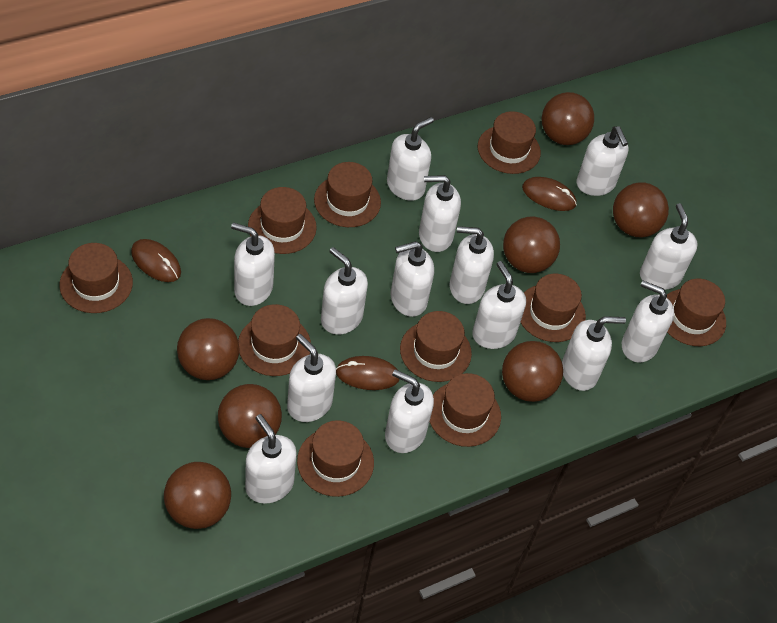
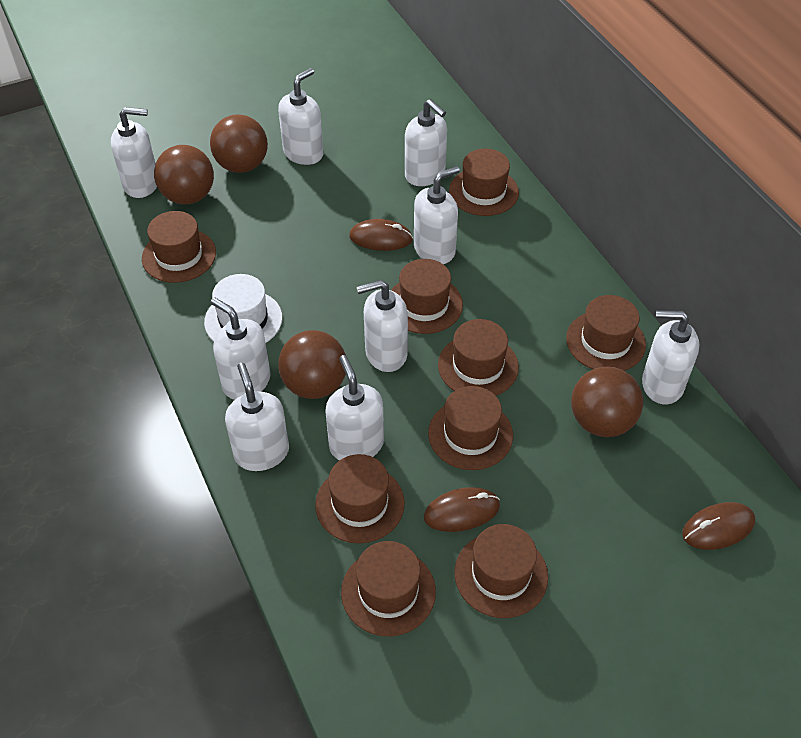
brown ball: 7 -> 4
brown hat: 10 -> 9
white hat: 0 -> 1
white soap dispenser: 14 -> 9

